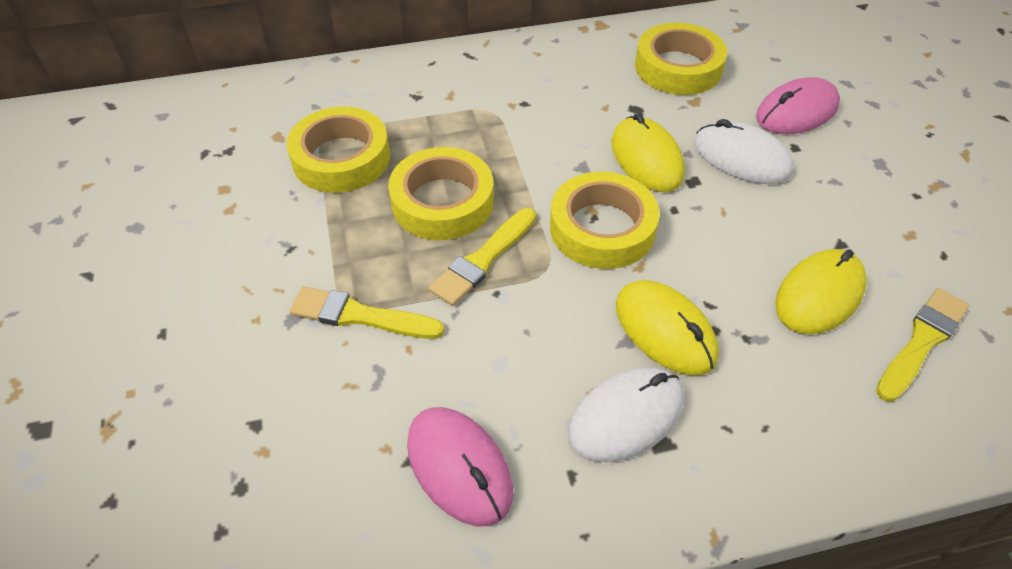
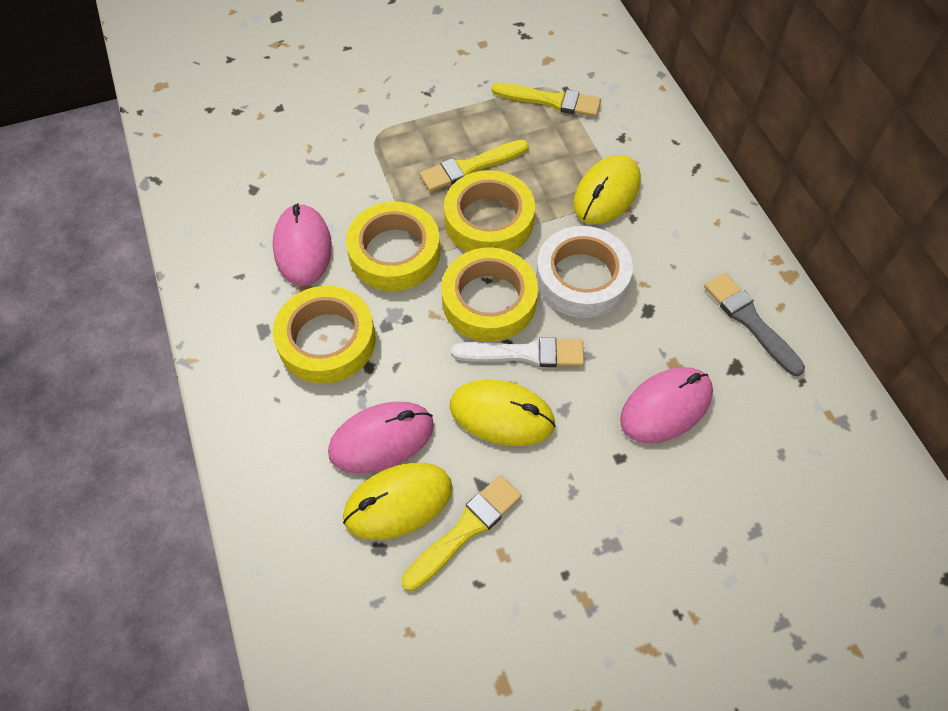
grey brush: 0 -> 1
pink mouse: 2 -> 3
white brush: 0 -> 1
white mouse: 2 -> 0
white tape: 0 -> 1

